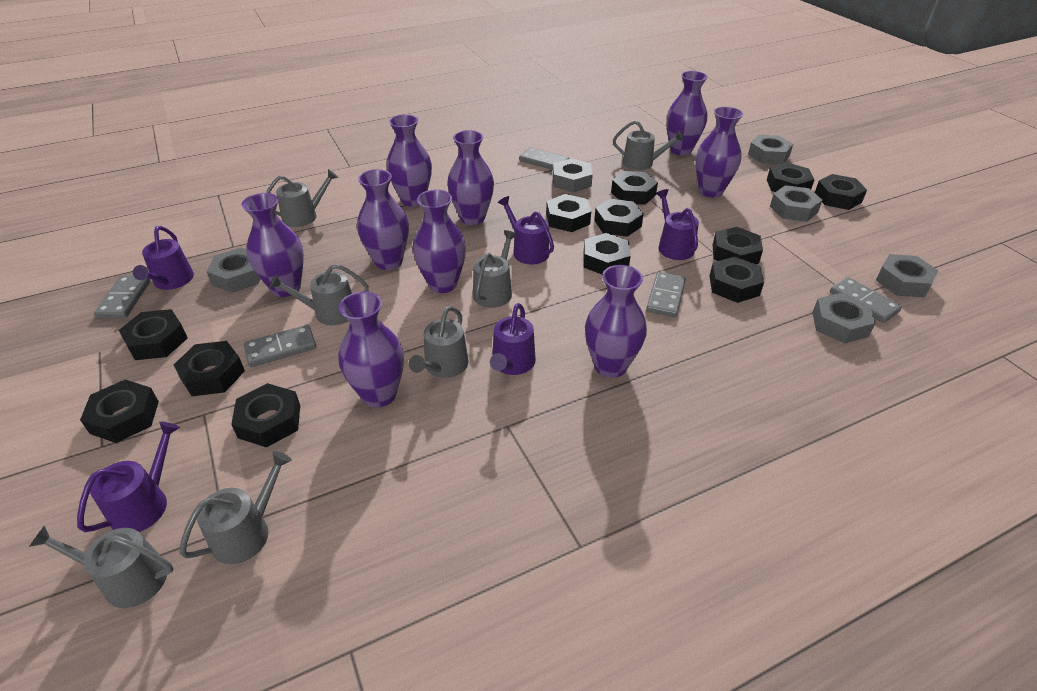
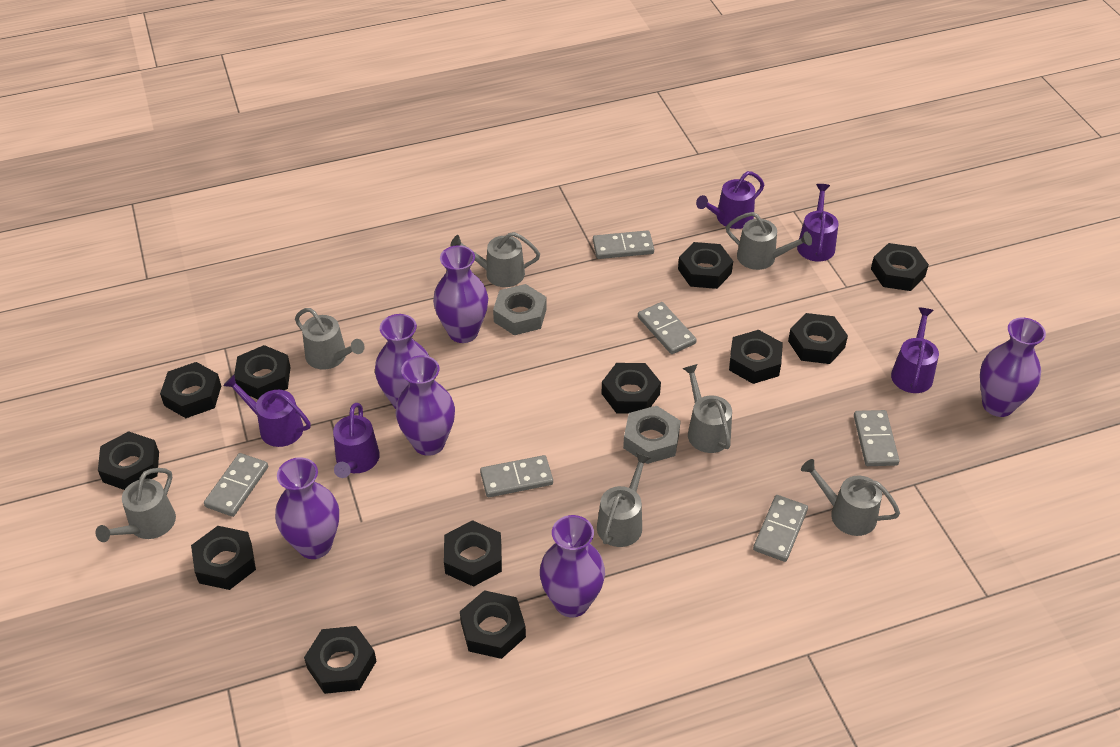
grey domino: 5 -> 6
grey nut: 6 -> 2
purple vase: 9 -> 6

